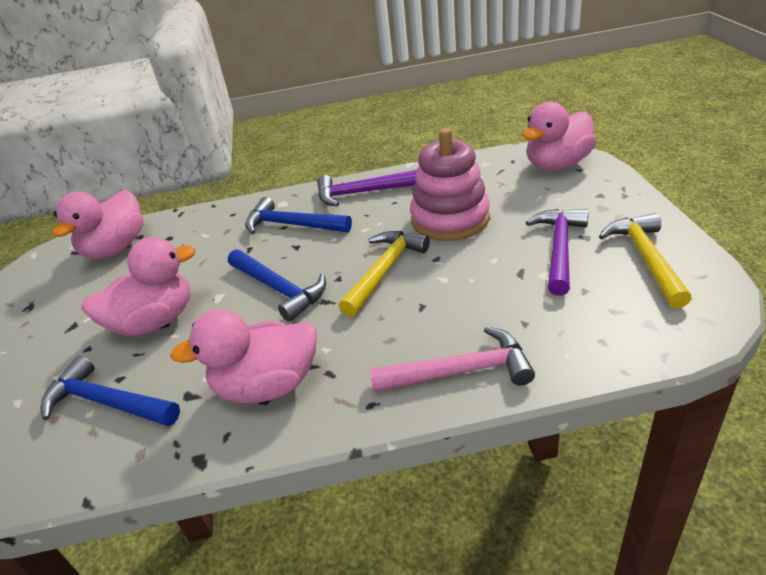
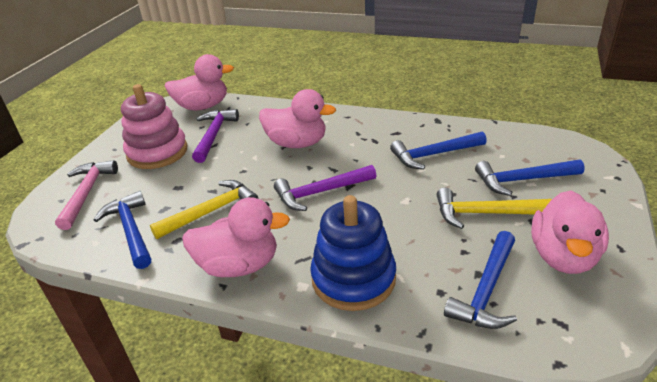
blue hammer: 3 -> 4
blue stacking toy: 0 -> 1

